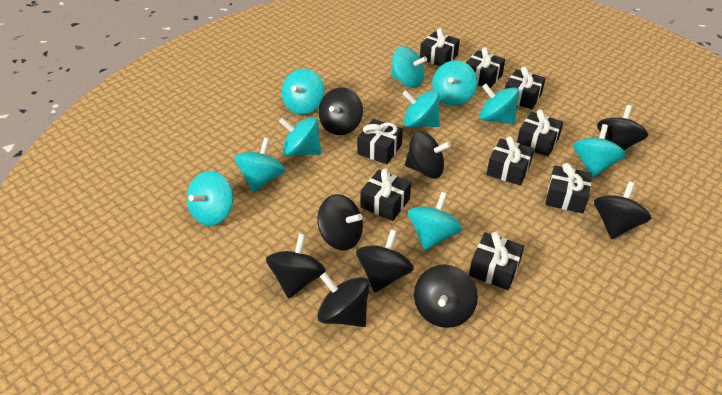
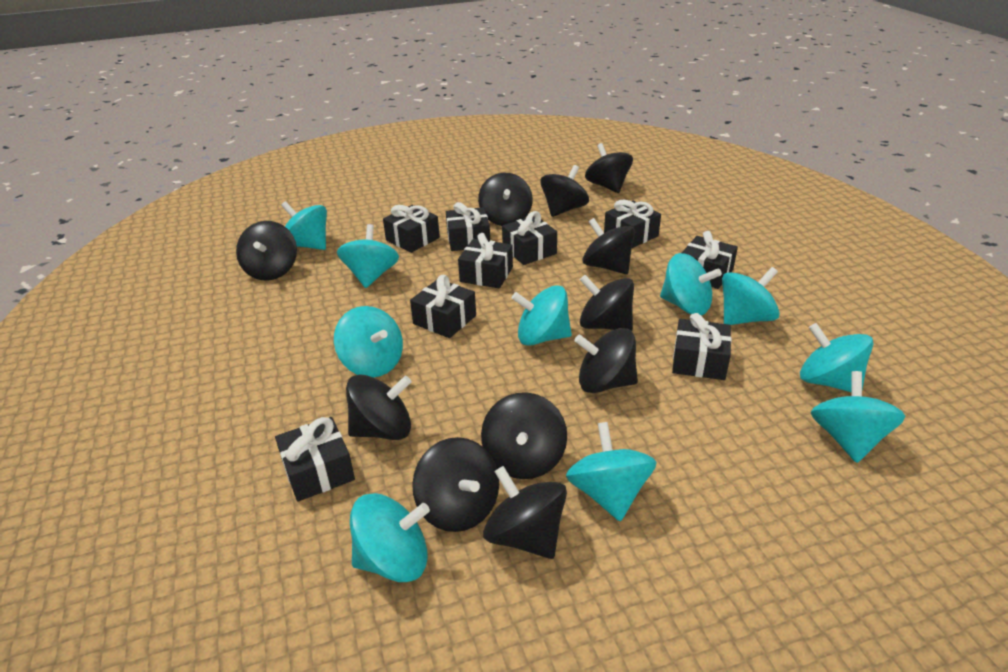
black spinning top: 9 -> 11

